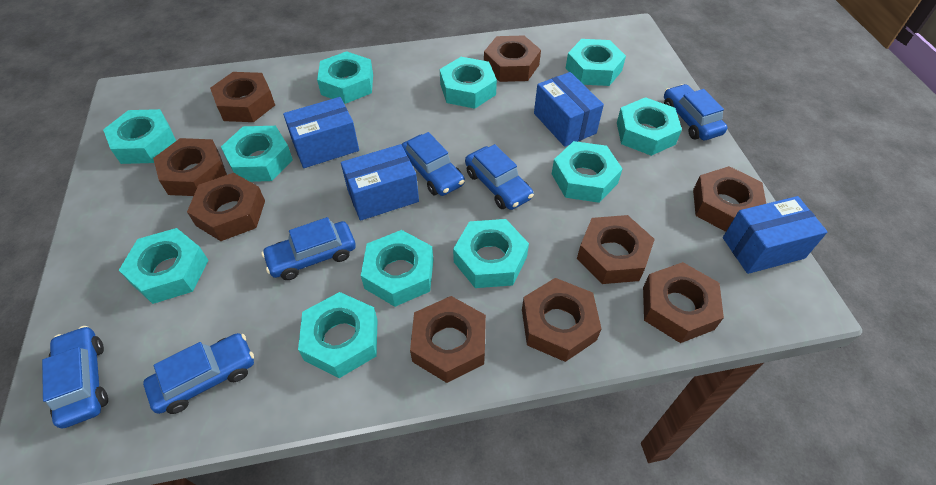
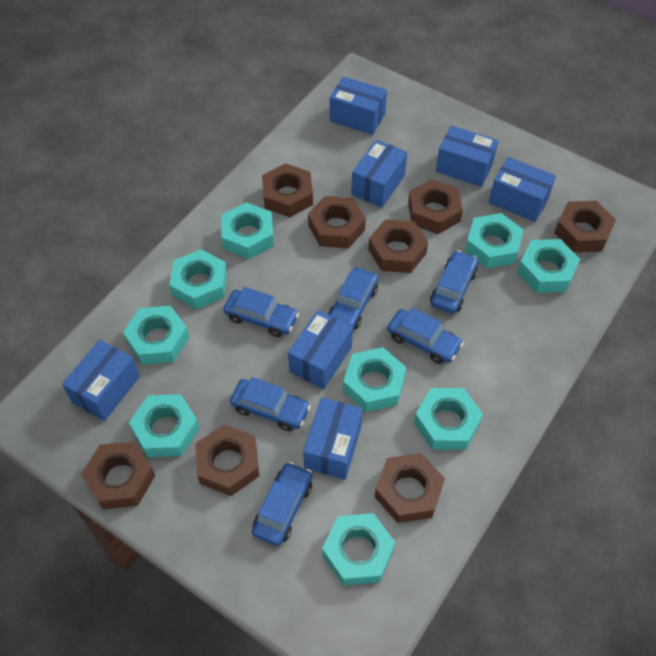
blue box: 4 -> 7
brown nut: 9 -> 8
turquoise nut: 11 -> 9

